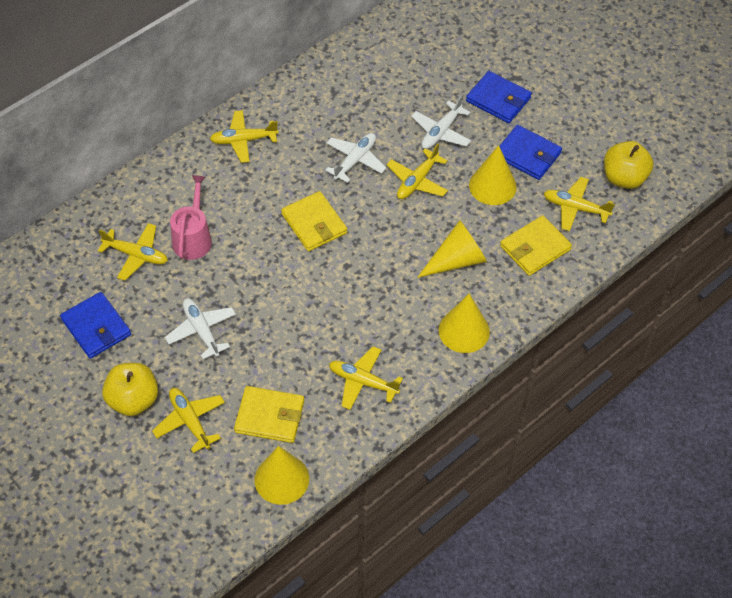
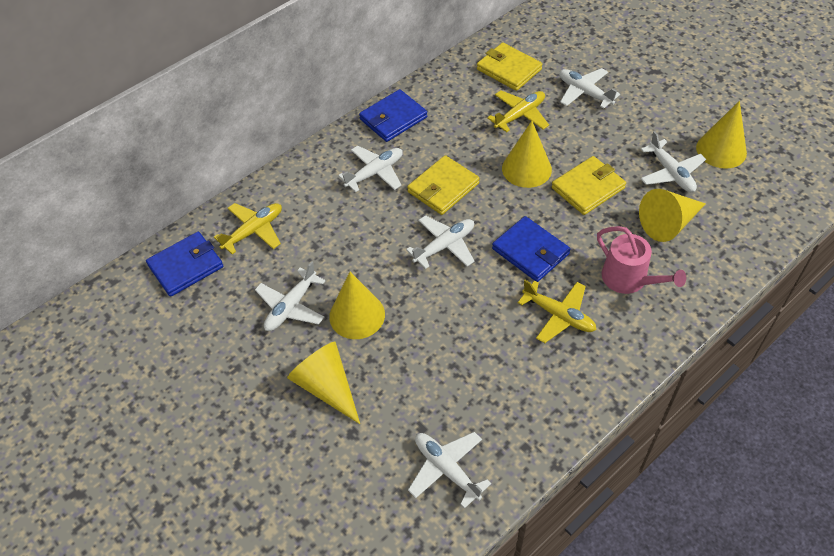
white plane: 3 -> 6
yellow apple: 2 -> 0
yellow cone: 4 -> 5
yellow plane: 6 -> 3

